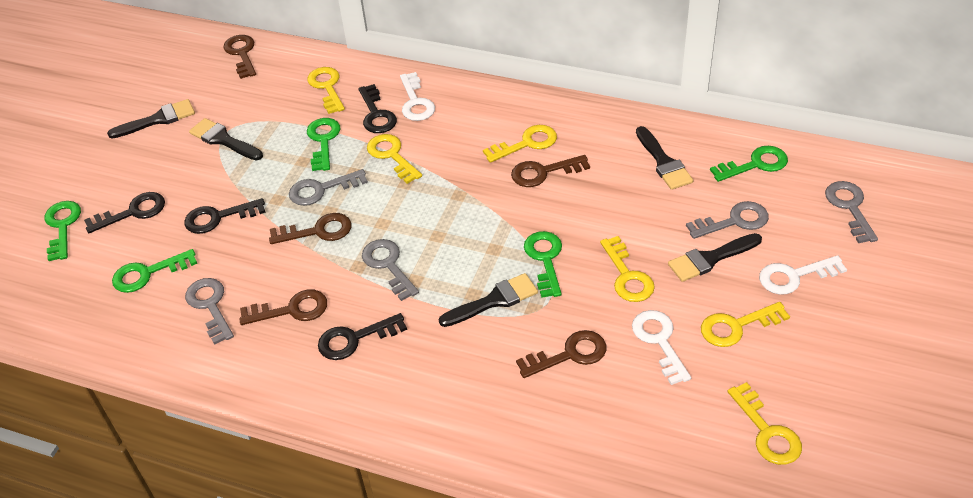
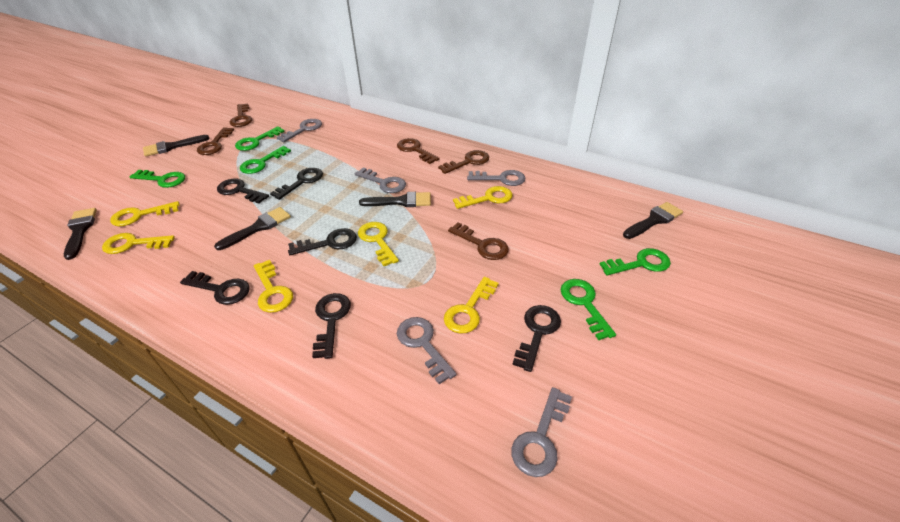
black key: 4 -> 6
white key: 3 -> 0

